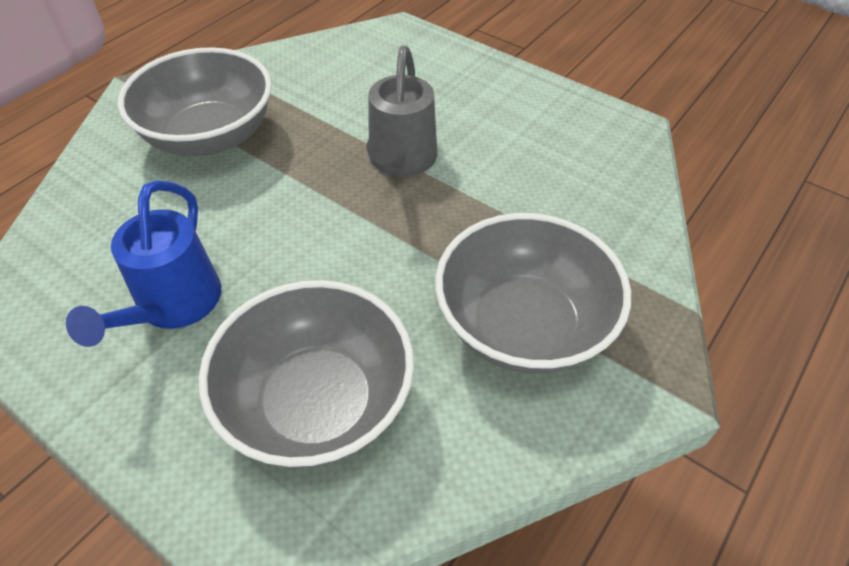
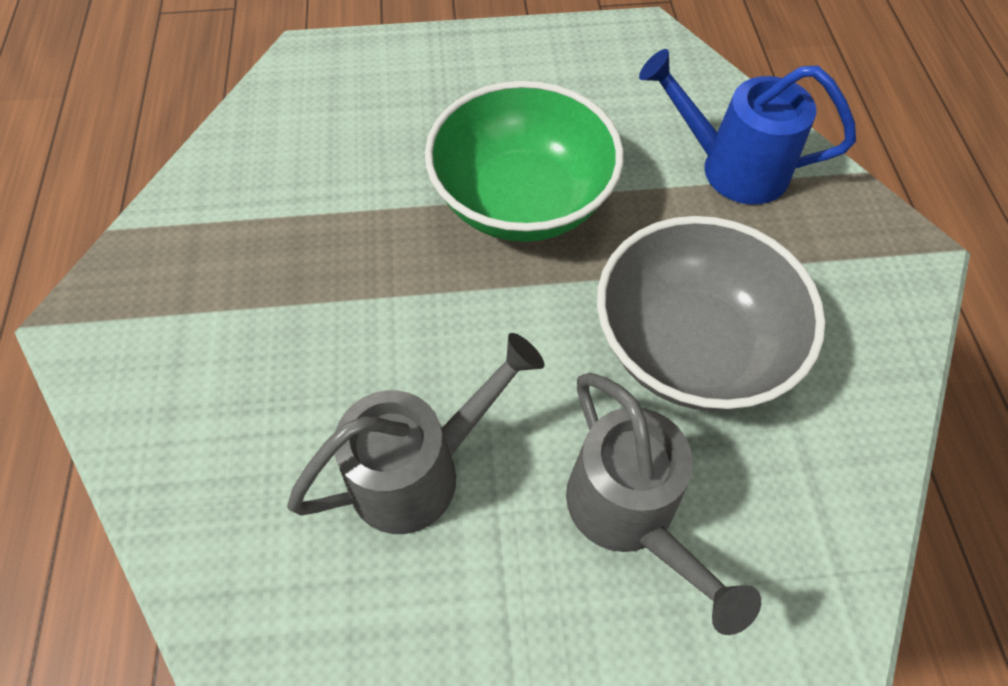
green bowl: 0 -> 1
grey bowl: 3 -> 1
grey watering can: 1 -> 2

